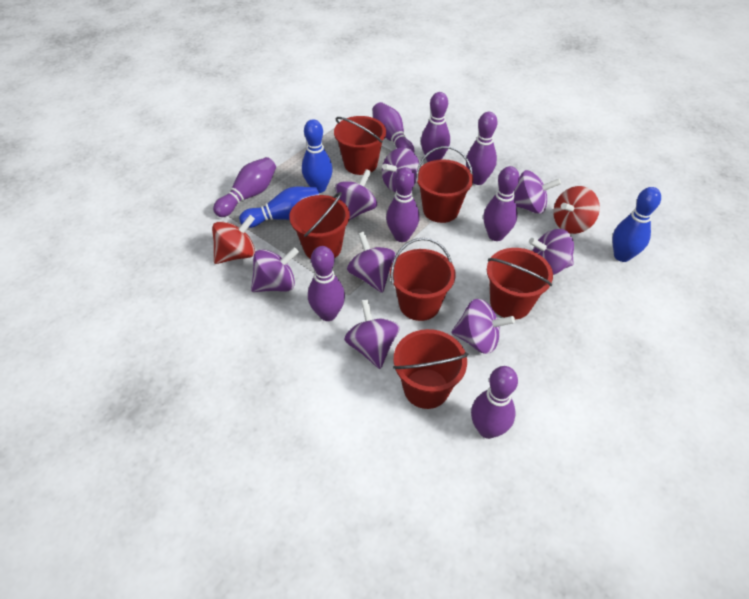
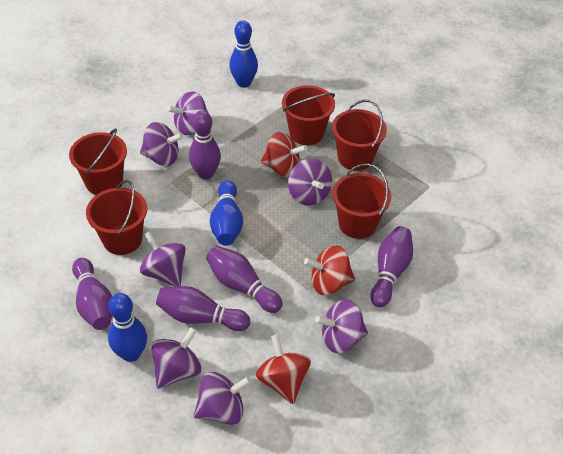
purple bowling pin: 8 -> 5
purple spinning top: 8 -> 7
red bucket: 6 -> 5
red spinning top: 2 -> 3

